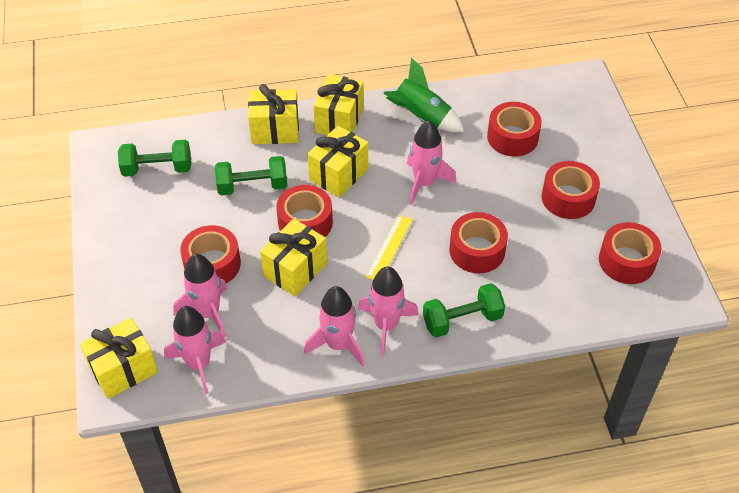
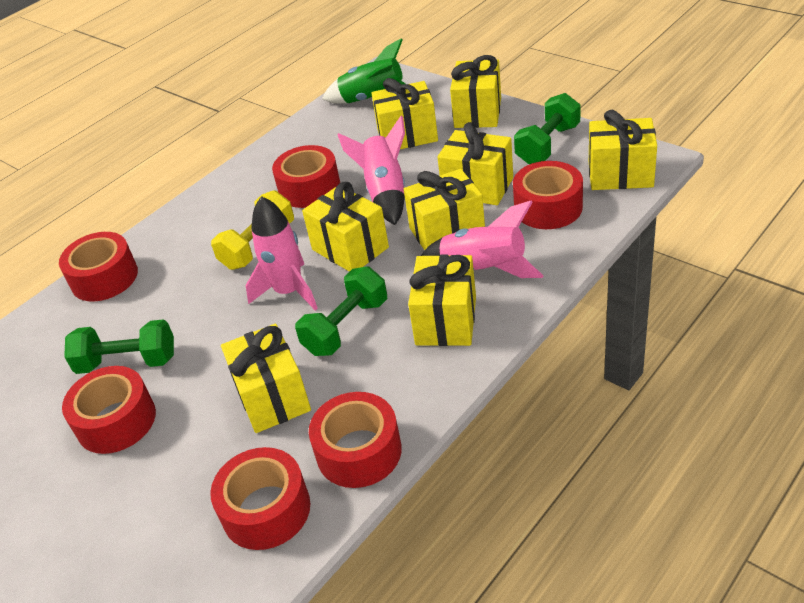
pink rocket: 5 -> 3
yellow dumbbell: 0 -> 1
yellow gift: 5 -> 8
yellow ruler: 1 -> 0

